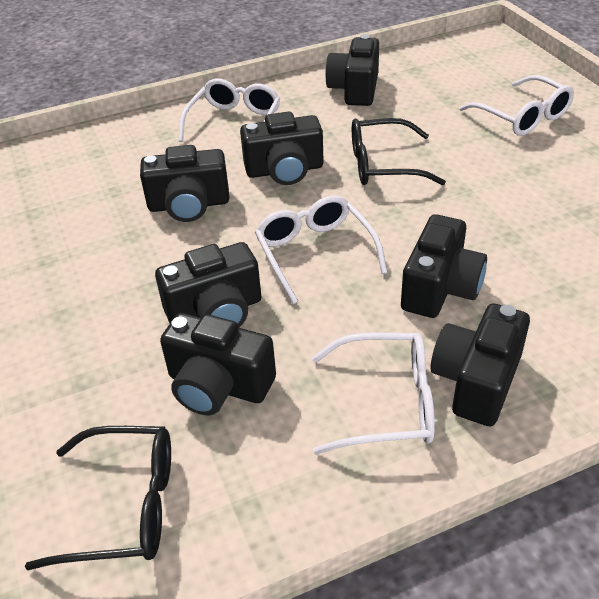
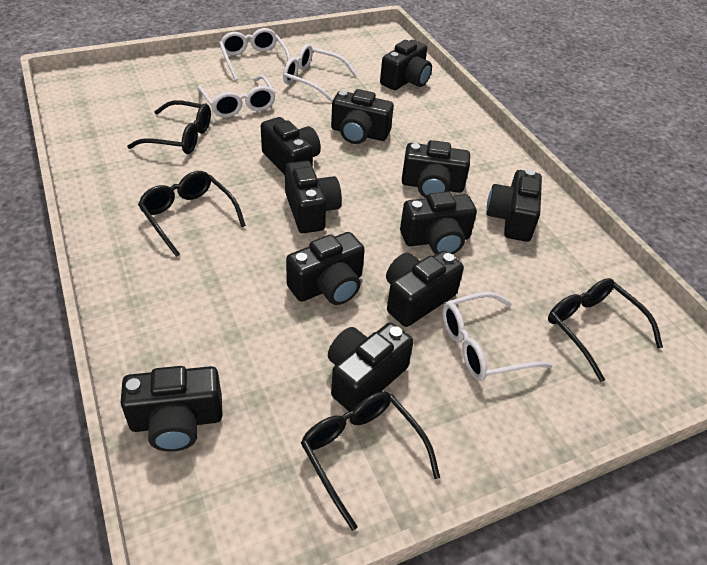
black camera: 7 -> 11
black glasses: 2 -> 4

